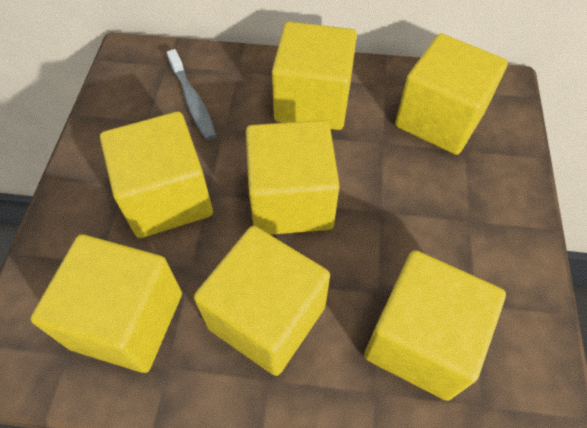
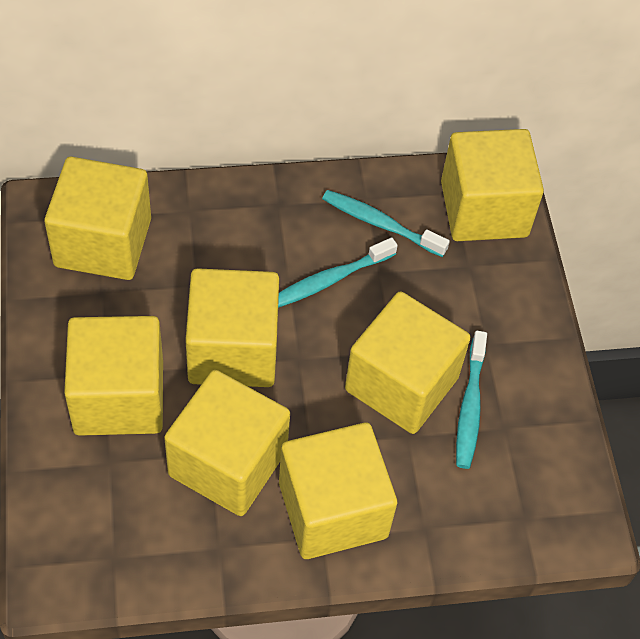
grey toothbrush: 1 -> 0
turquoise toothbrush: 0 -> 3

